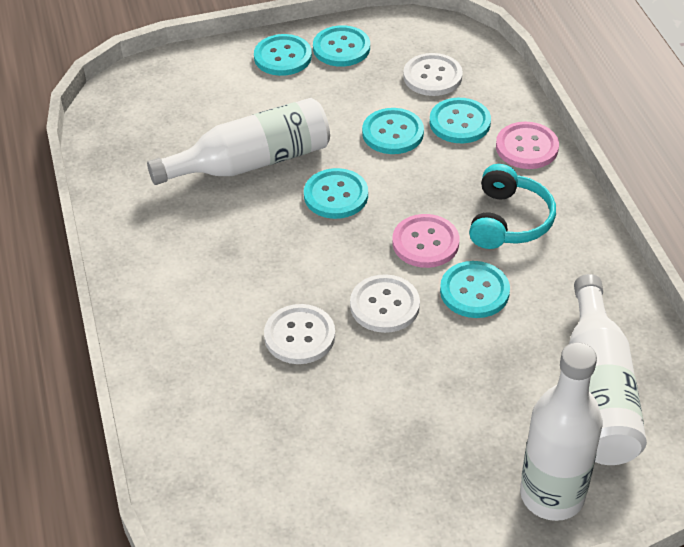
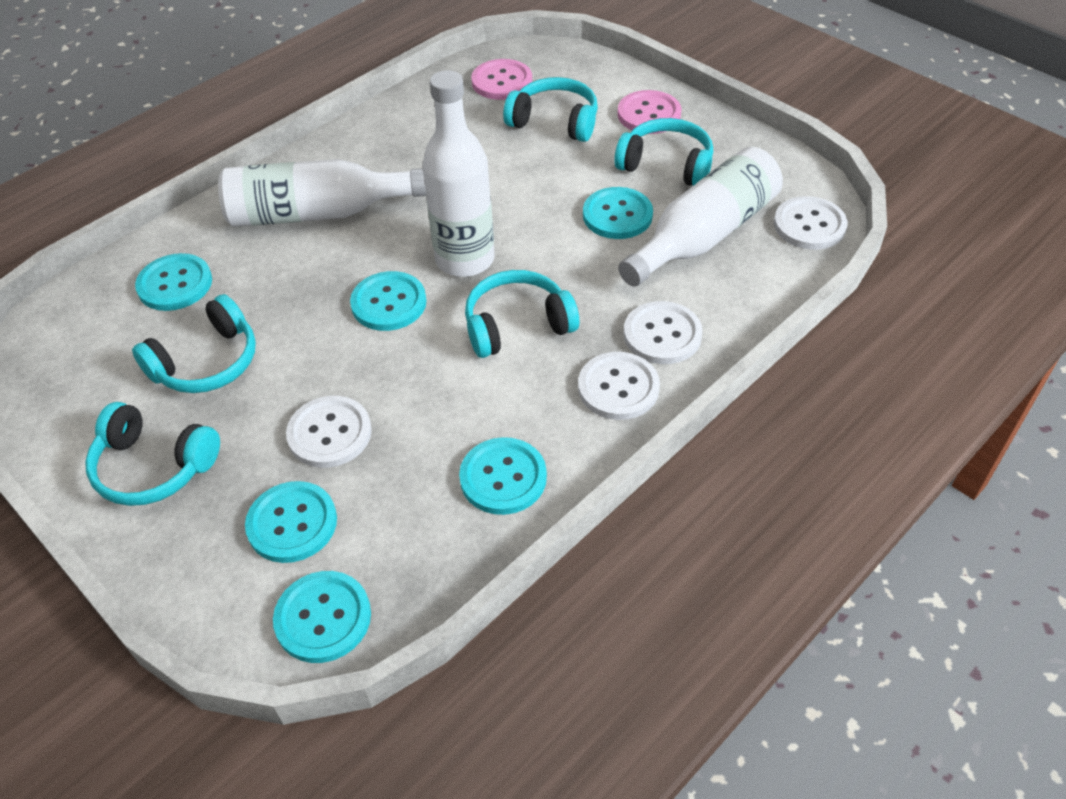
turquoise headphones: 1 -> 5
white button: 3 -> 4

